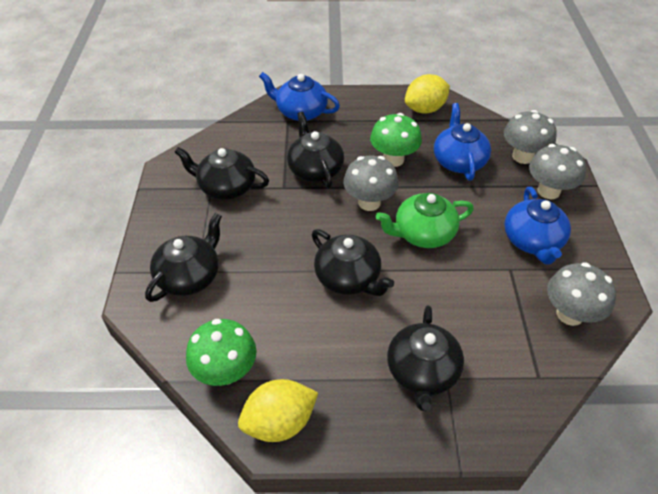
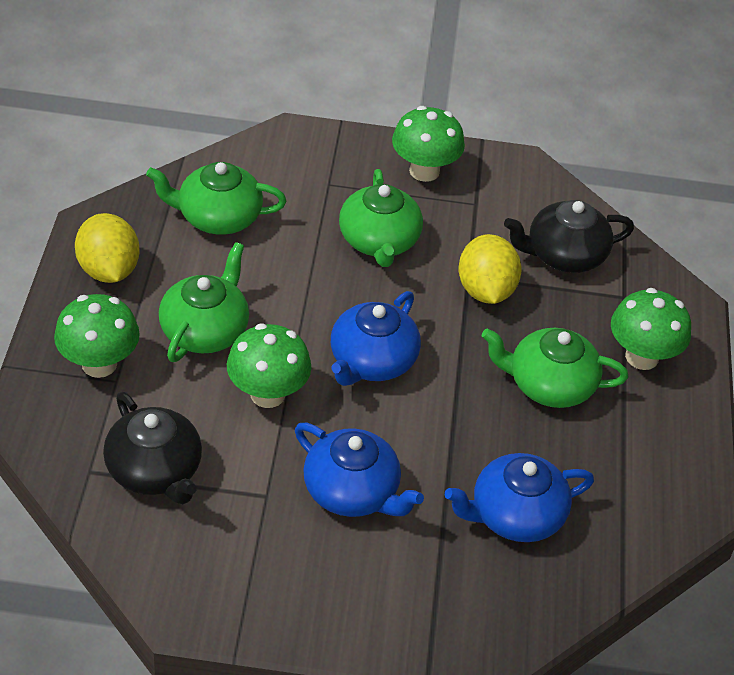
black teapot: 5 -> 2
green mushroom: 2 -> 4
green teapot: 1 -> 4
grey mushroom: 4 -> 0

